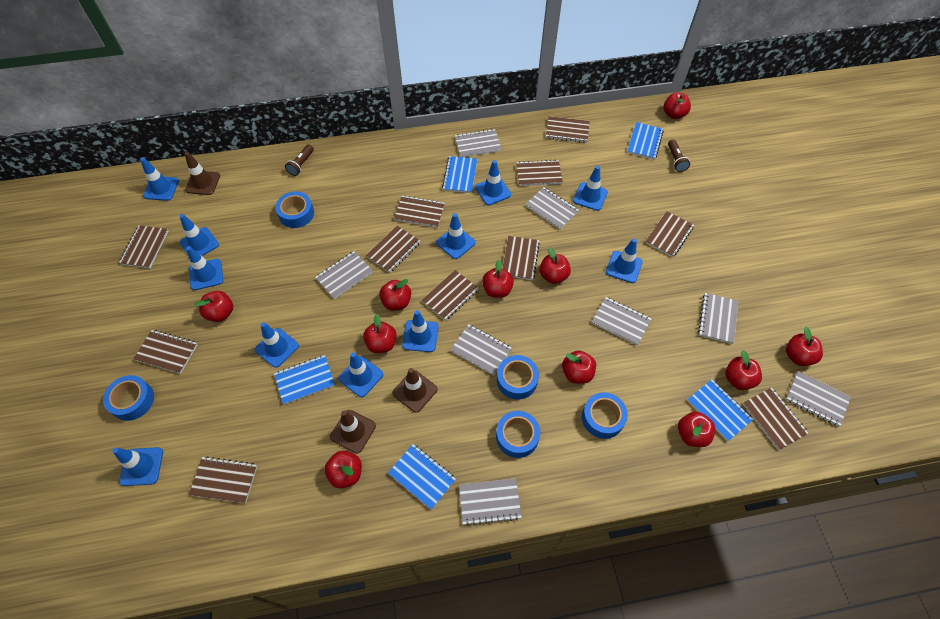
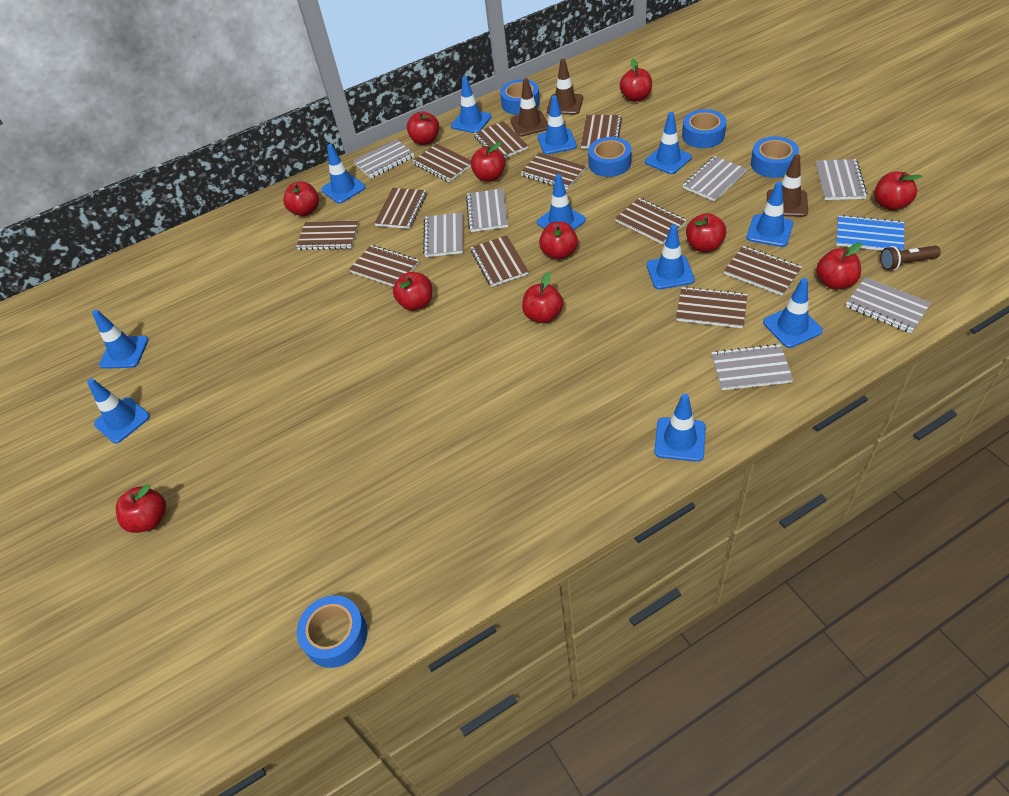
blue notebook: 5 -> 1
brown flashlight: 2 -> 1
grey notebook: 8 -> 7

